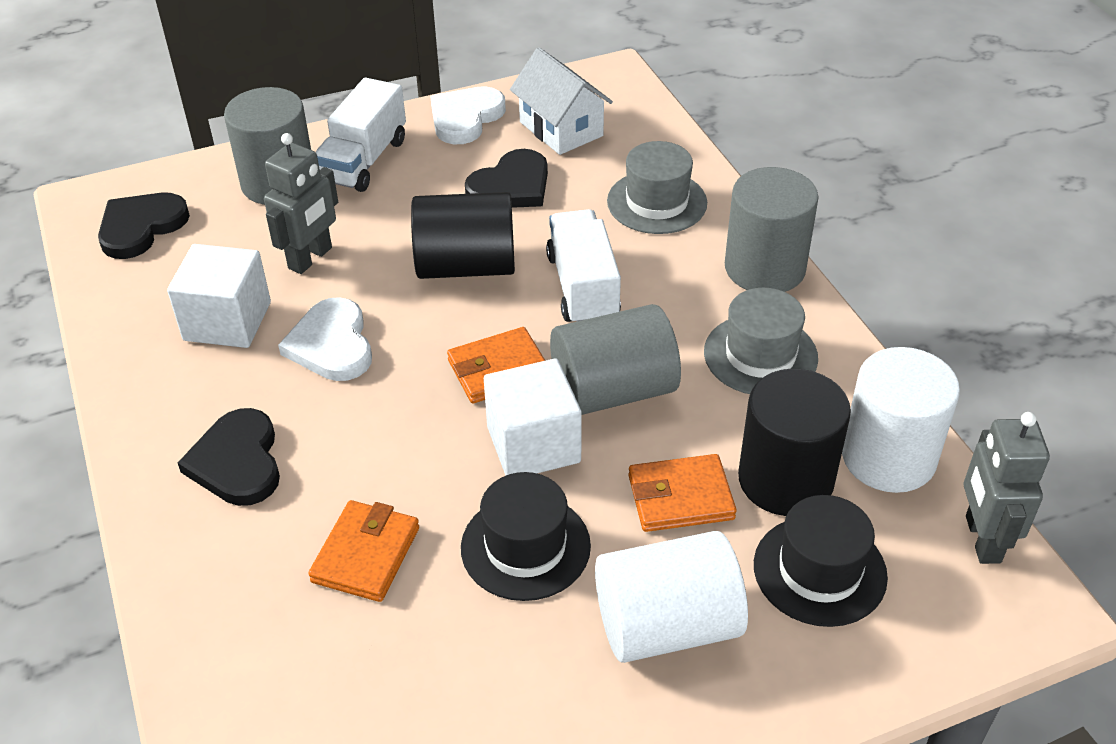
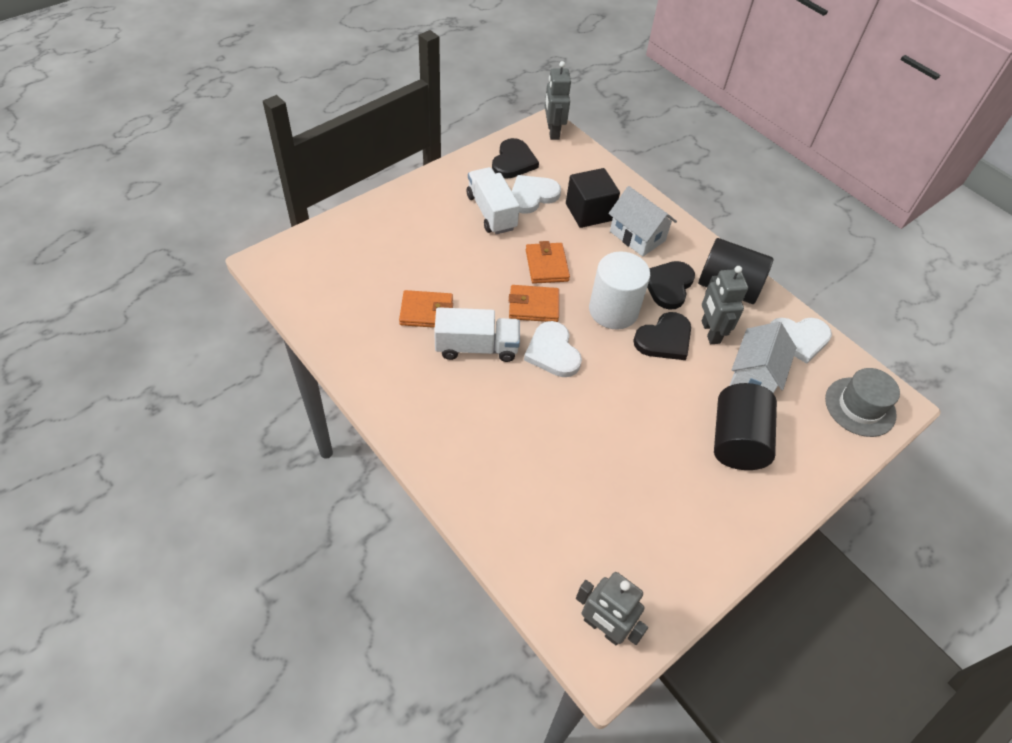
black cube: 0 -> 1
black hat: 2 -> 0
grey cylinder: 3 -> 0
grey hat: 2 -> 1
grey robot: 2 -> 3
white cube: 2 -> 0
white cylinder: 2 -> 1
white heart: 2 -> 3
white house: 1 -> 2

